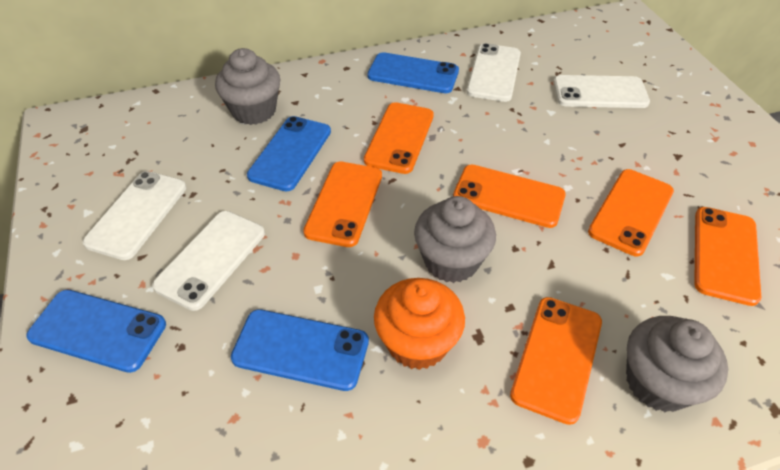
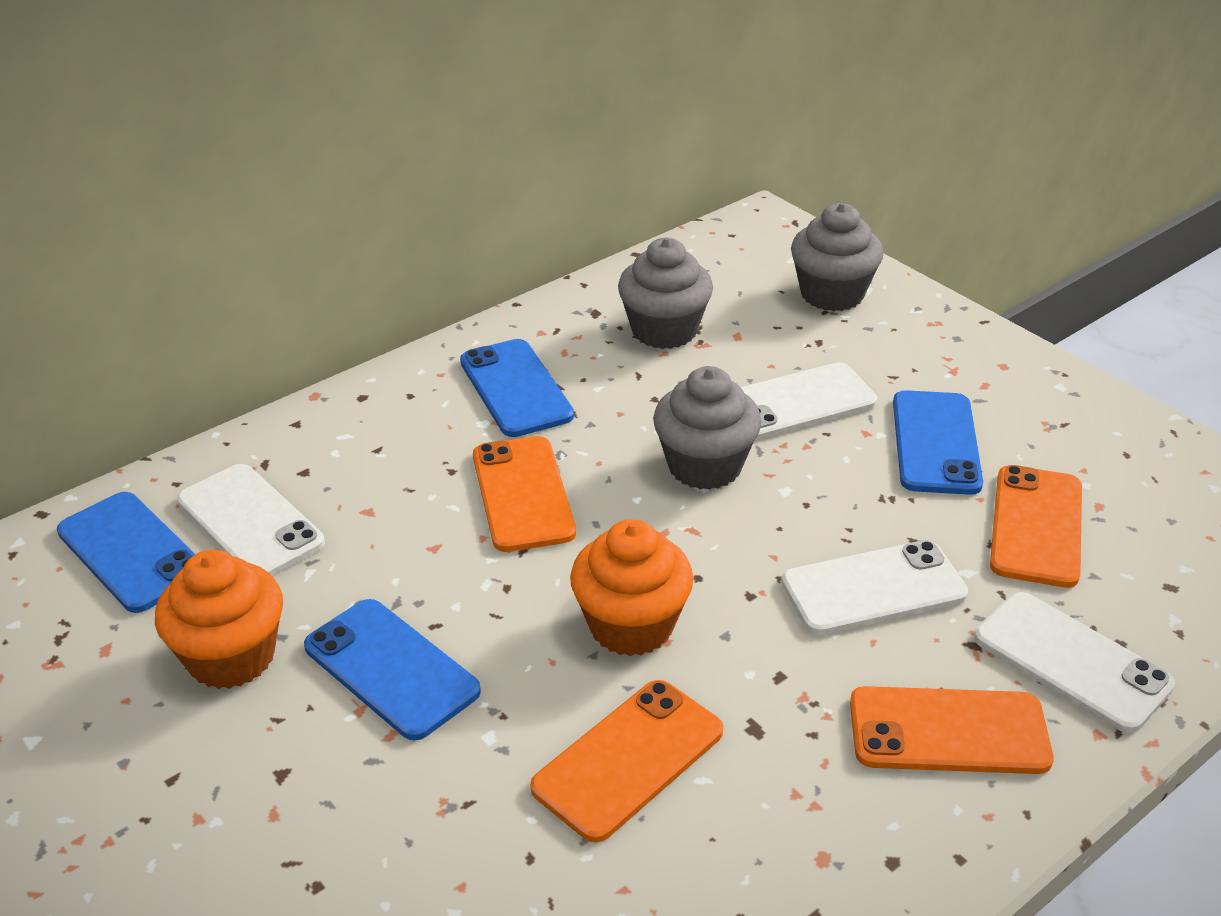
orange cupcake: 1 -> 2
orange phone: 6 -> 4

